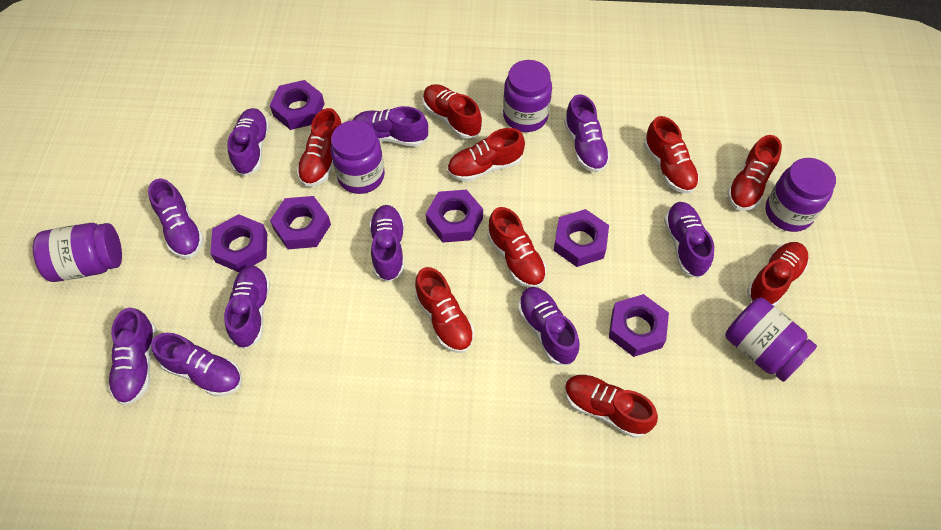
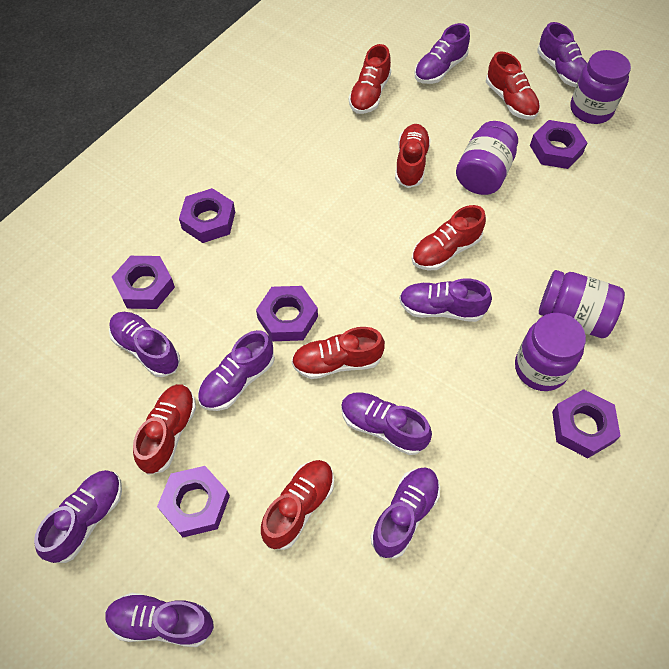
purple jar: 5 -> 4
purple shoe: 10 -> 9
red shoe: 9 -> 7

